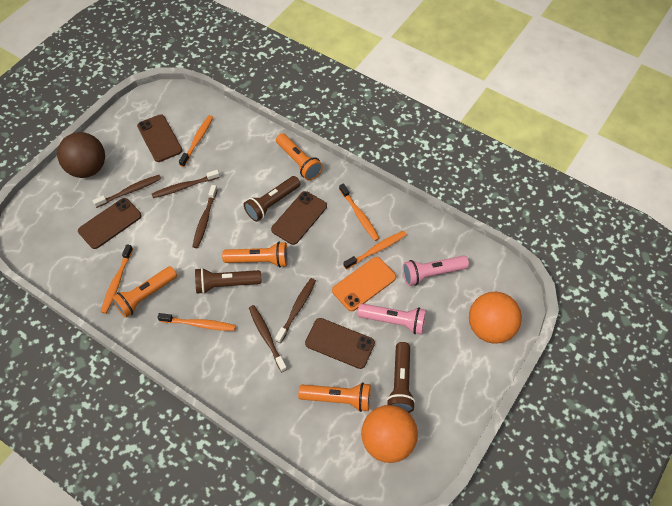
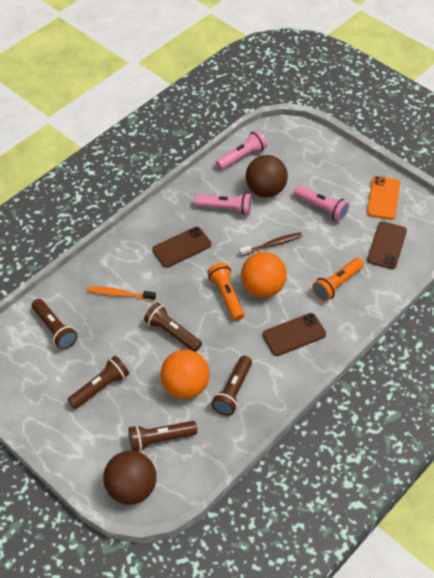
brown ball: 1 -> 2
brown flashlight: 3 -> 5
brown phone: 4 -> 3
brown toothbrush: 5 -> 1
orange flashlight: 4 -> 2
orange toothbrush: 5 -> 1
pink flashlight: 2 -> 3

